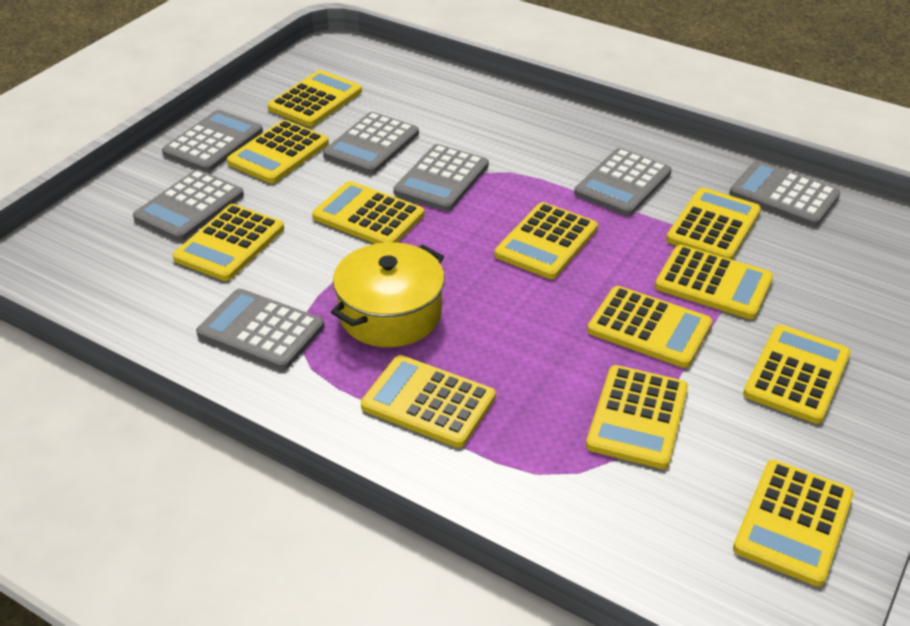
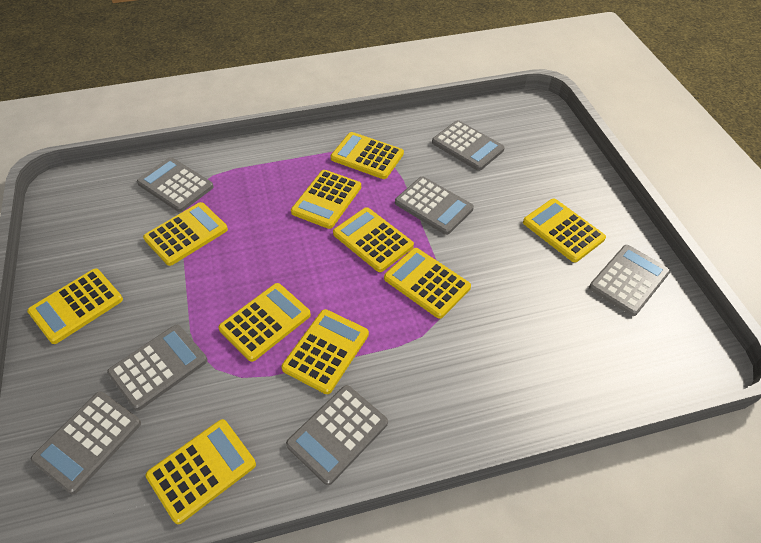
yellow calculator: 12 -> 10
yellow pot: 1 -> 0

